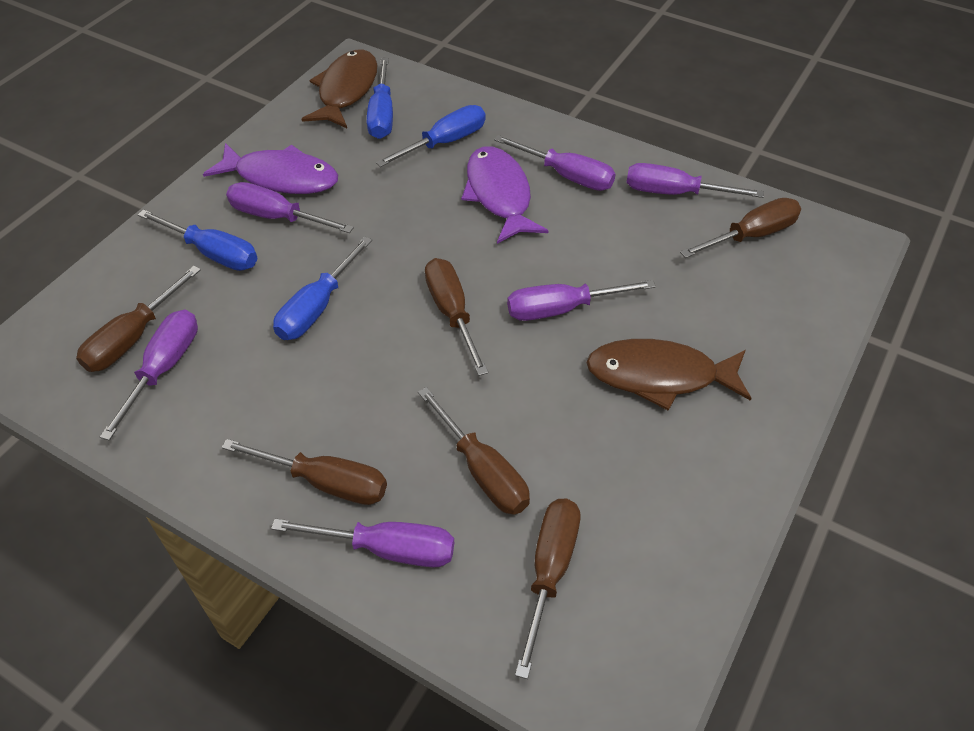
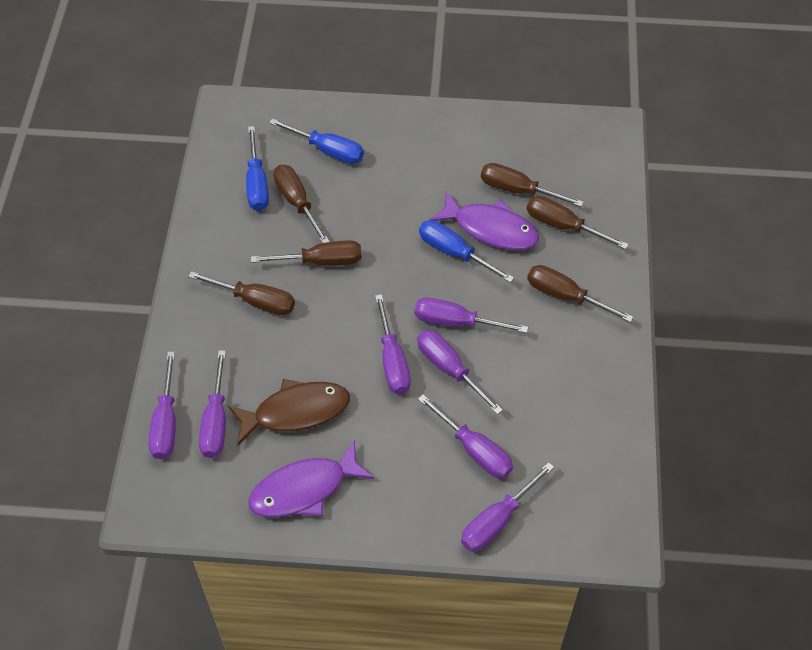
blue screwdriver: 4 -> 3
brown fish: 2 -> 1
purple screwdriver: 6 -> 7

